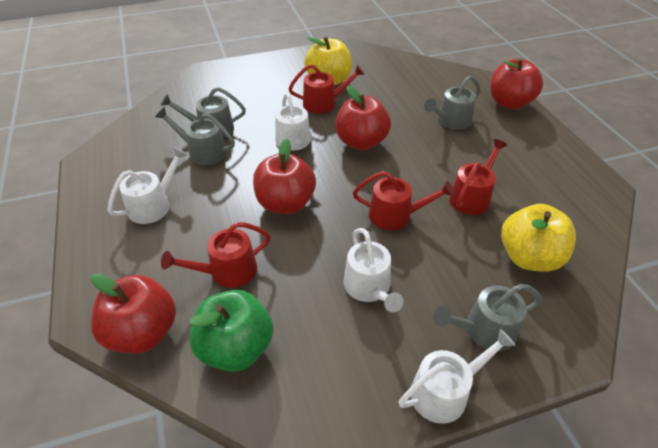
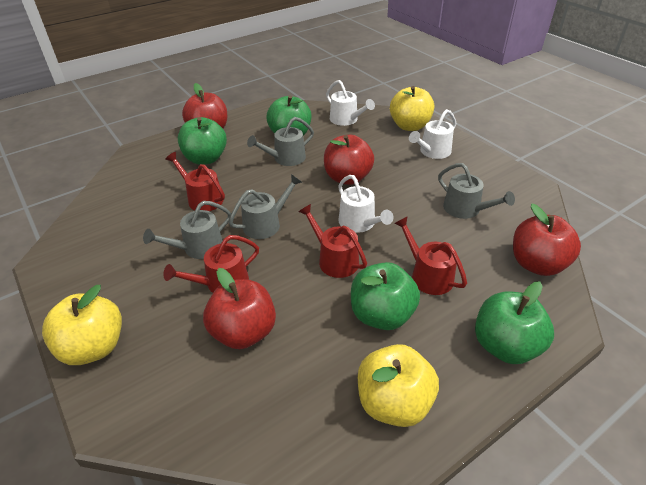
green apple: 1 -> 4
white watering can: 4 -> 3
yellow apple: 2 -> 3

